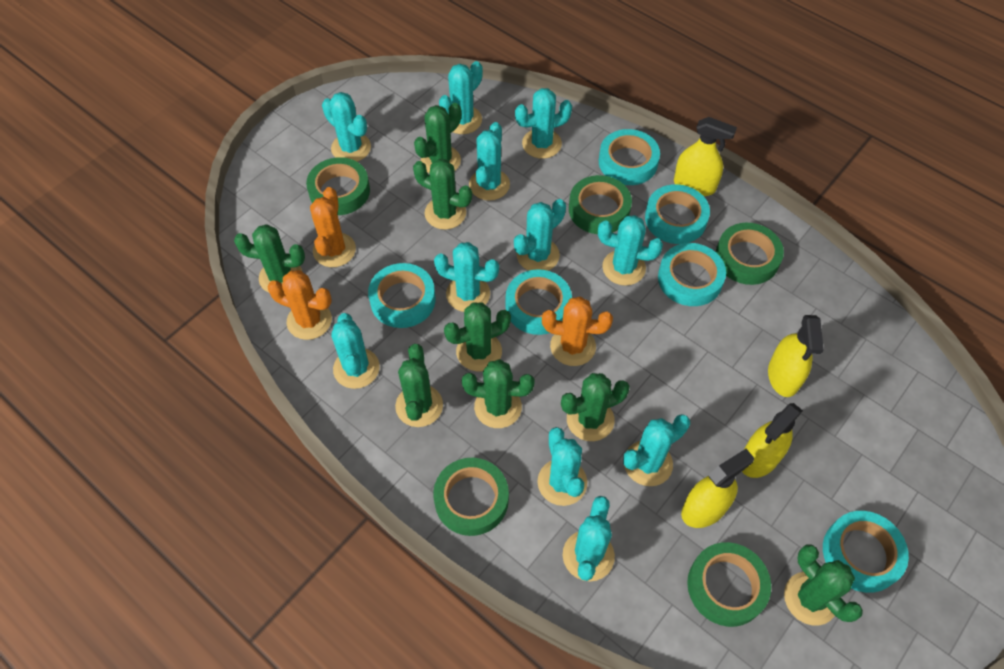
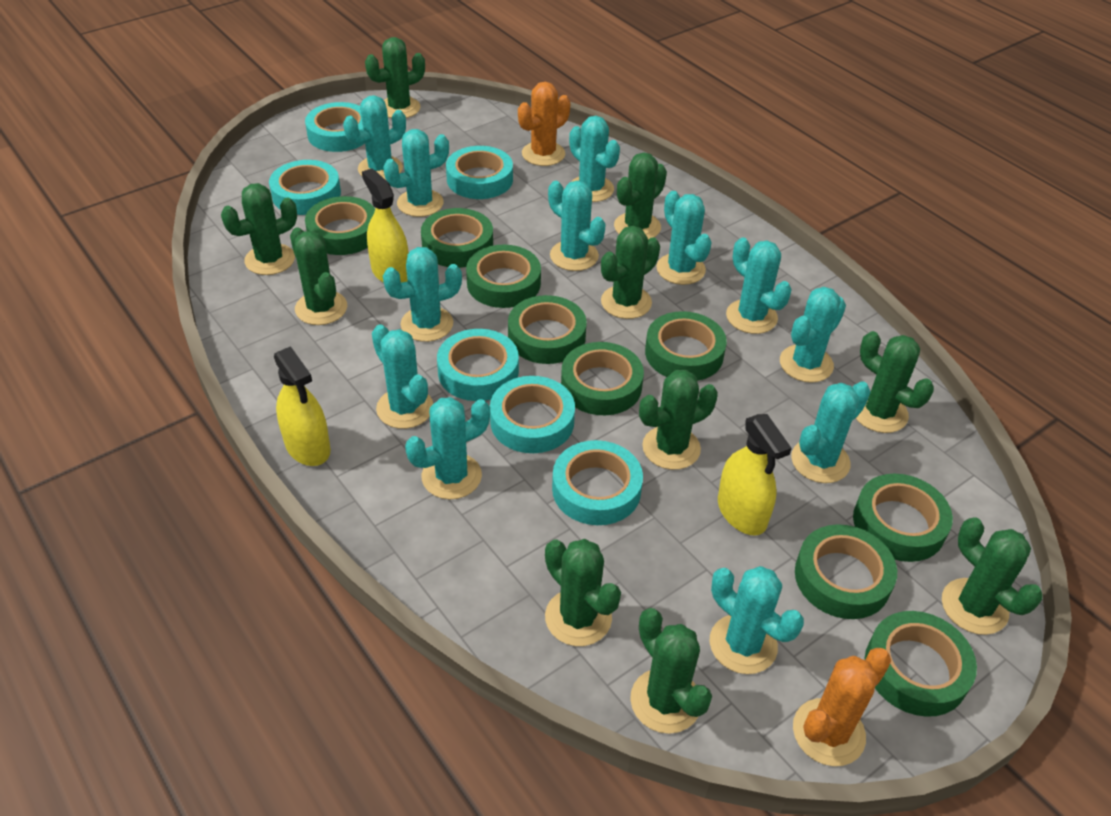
green cactus: 8 -> 10
green tape: 5 -> 9
orange cactus: 3 -> 2
turquoise cactus: 11 -> 12
yellow spray bottle: 4 -> 3

